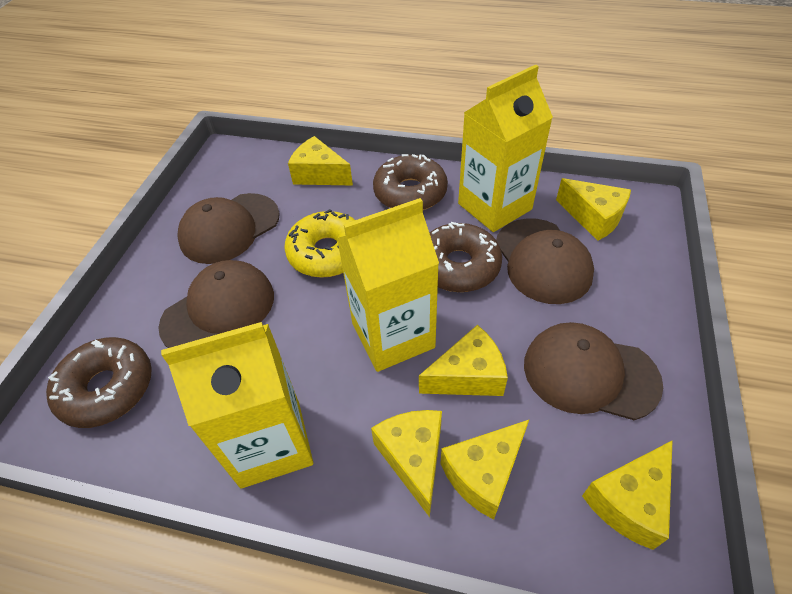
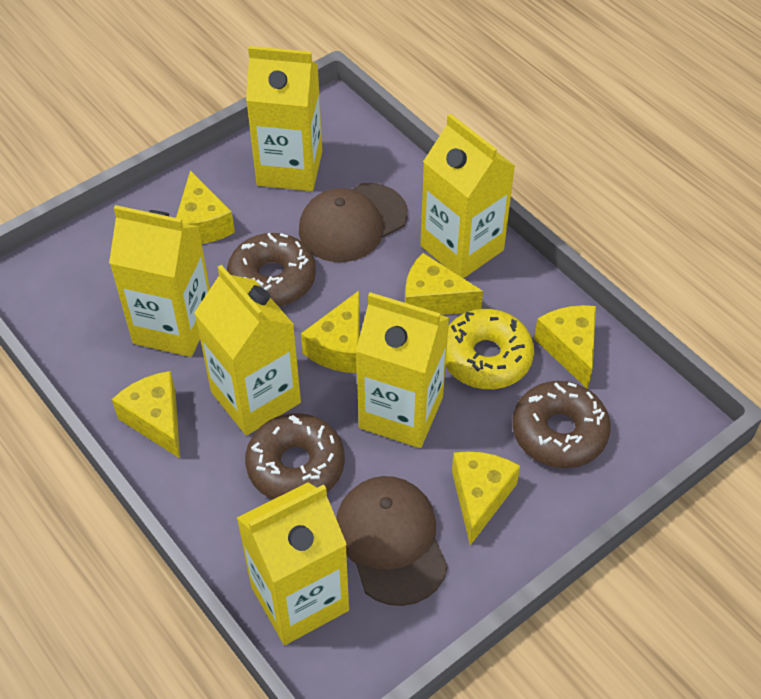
brown cap: 4 -> 2
yellow carton: 3 -> 6

